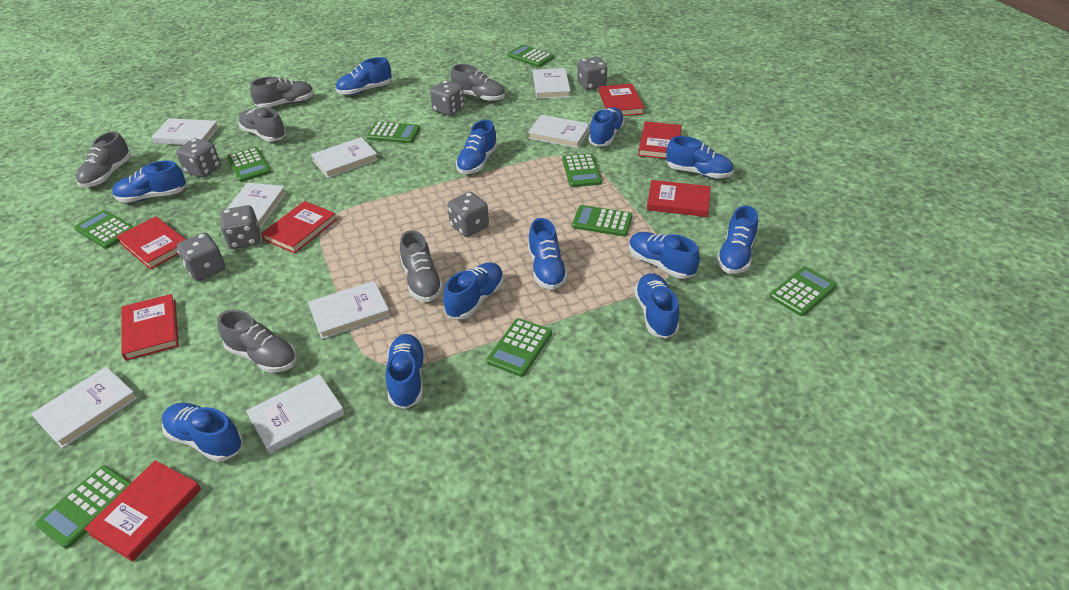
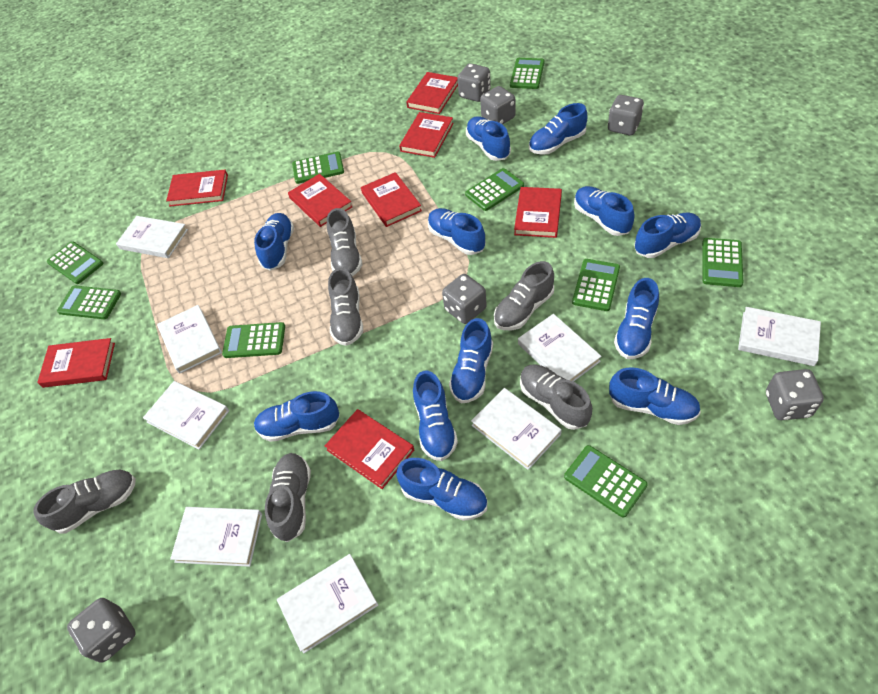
red book: 7 -> 8

